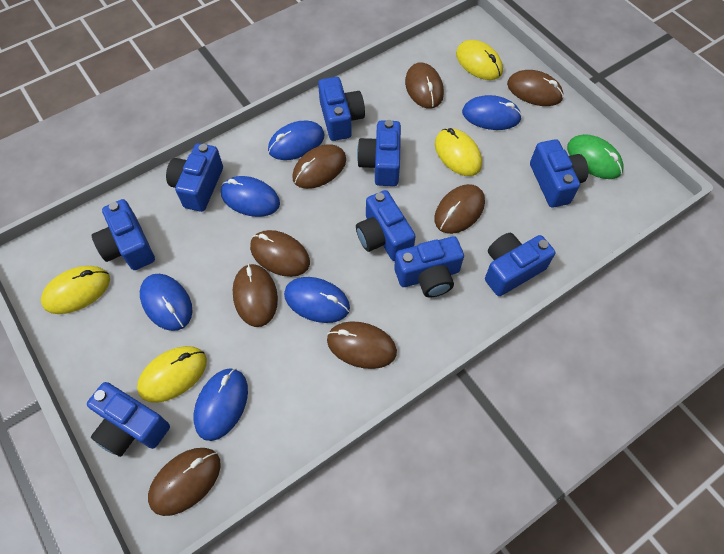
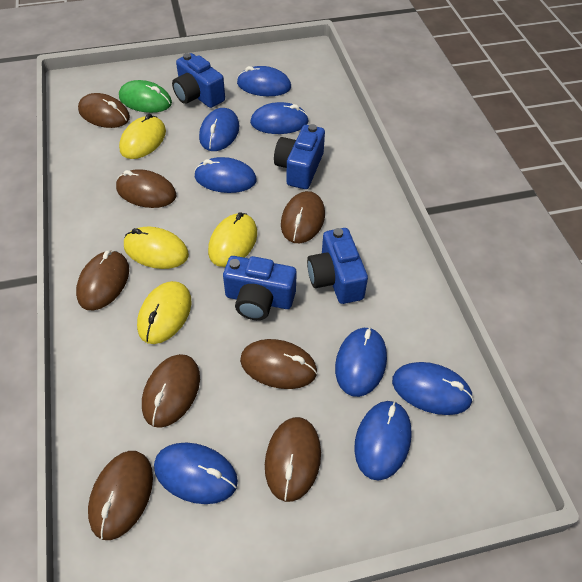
blue camera: 9 -> 4
blue mouse: 6 -> 8

